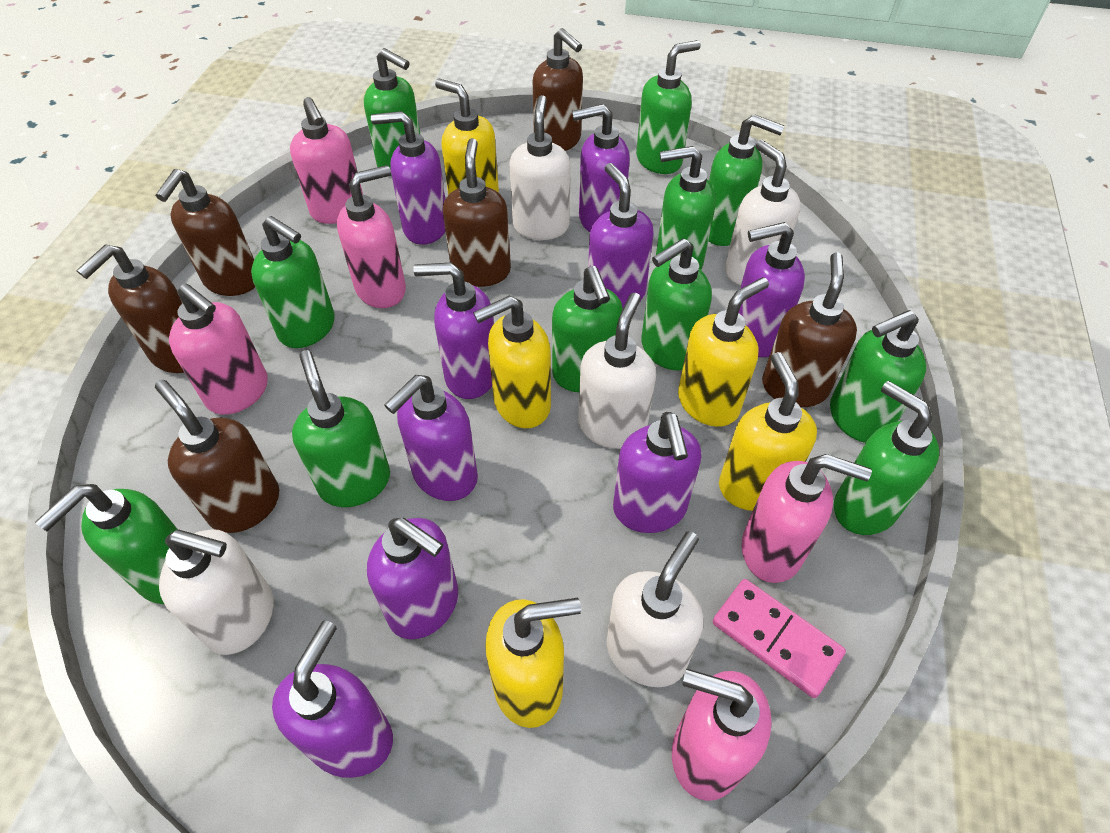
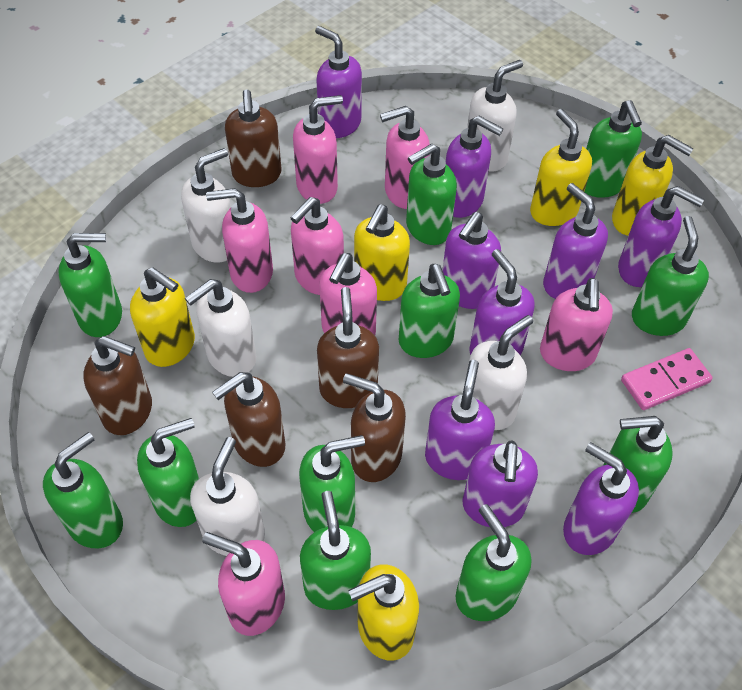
brown soap dispenser: 6 -> 5
pink soap dispenser: 5 -> 7

